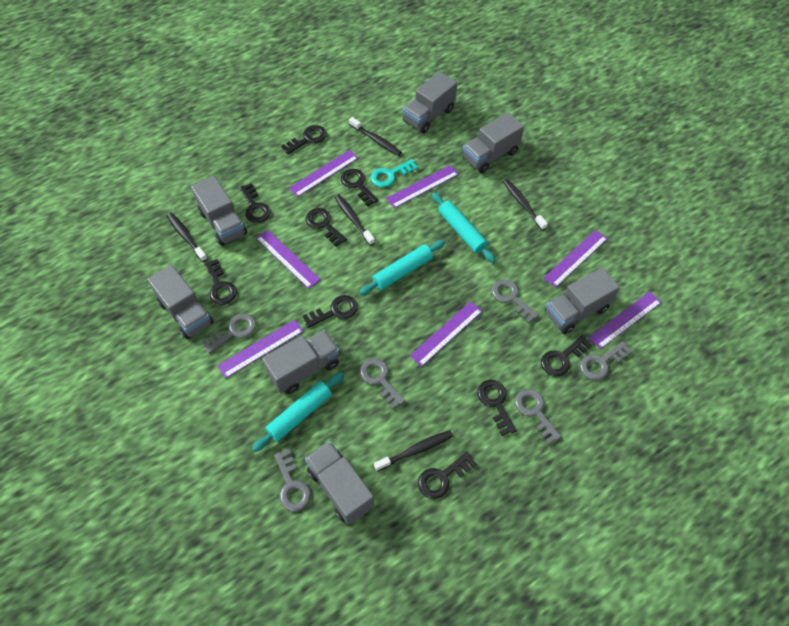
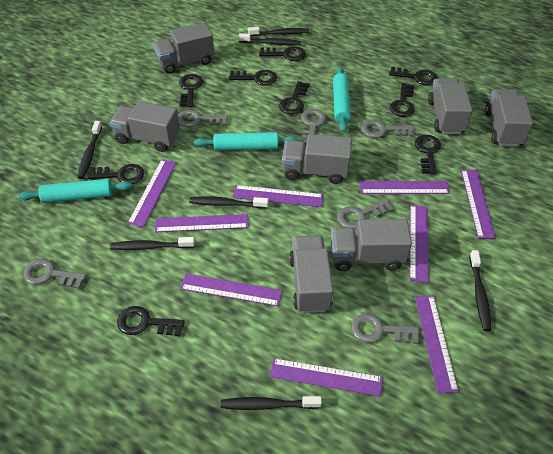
black toothbrush: 5 -> 7
purple ruler: 7 -> 9
turquoise key: 1 -> 0

